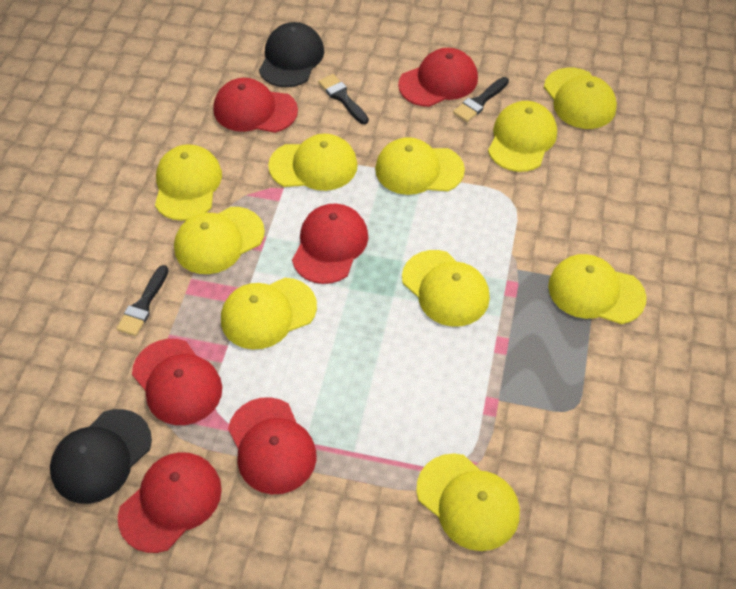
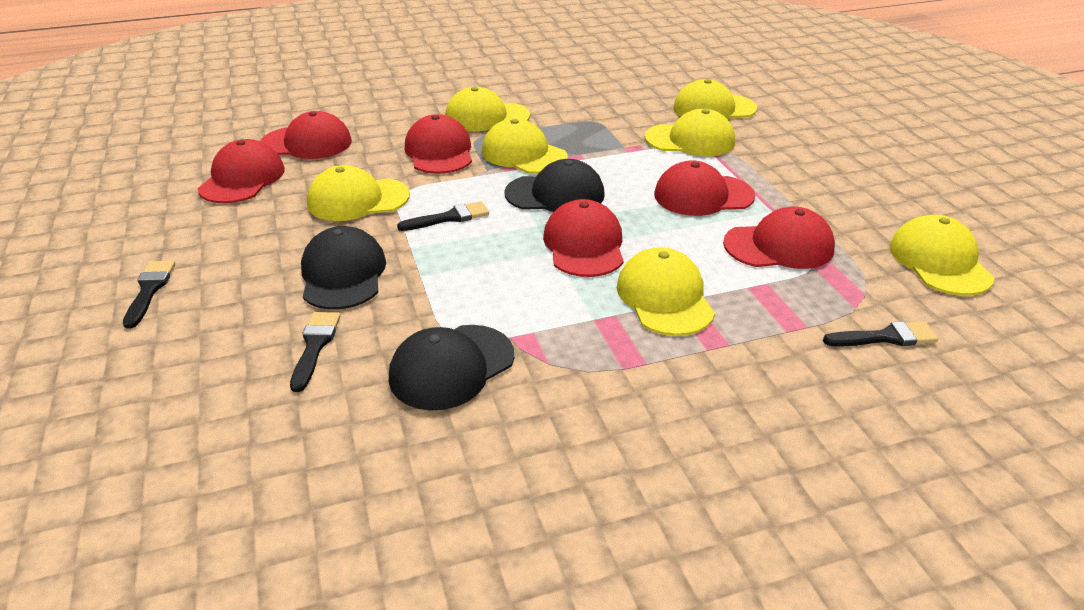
black brush: 3 -> 4
black cap: 2 -> 3
yellow cap: 10 -> 7

